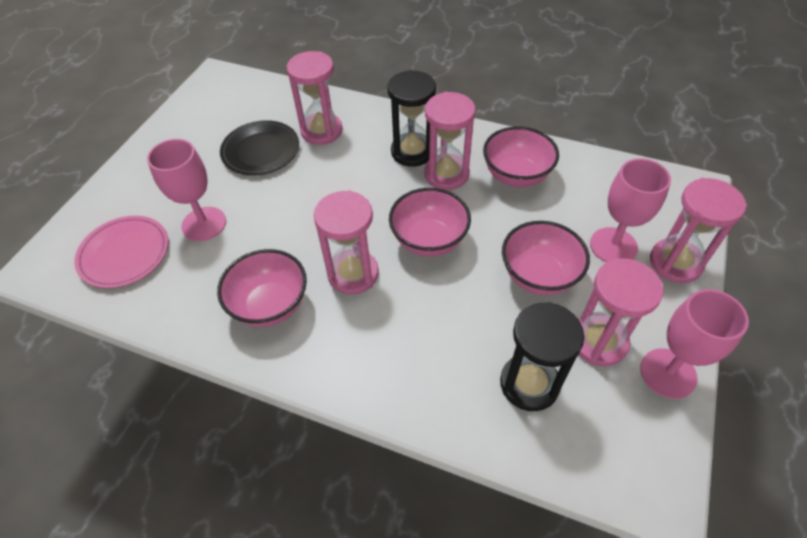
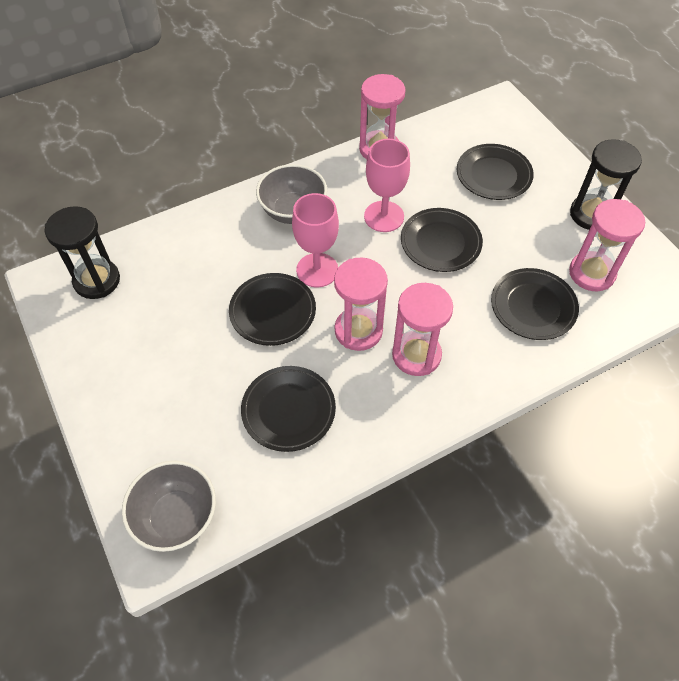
black plate: 1 -> 5
grey bowl: 0 -> 2
pink bowl: 4 -> 0
pink goblet: 3 -> 2
pink hourglass: 5 -> 4
pink plate: 1 -> 0

